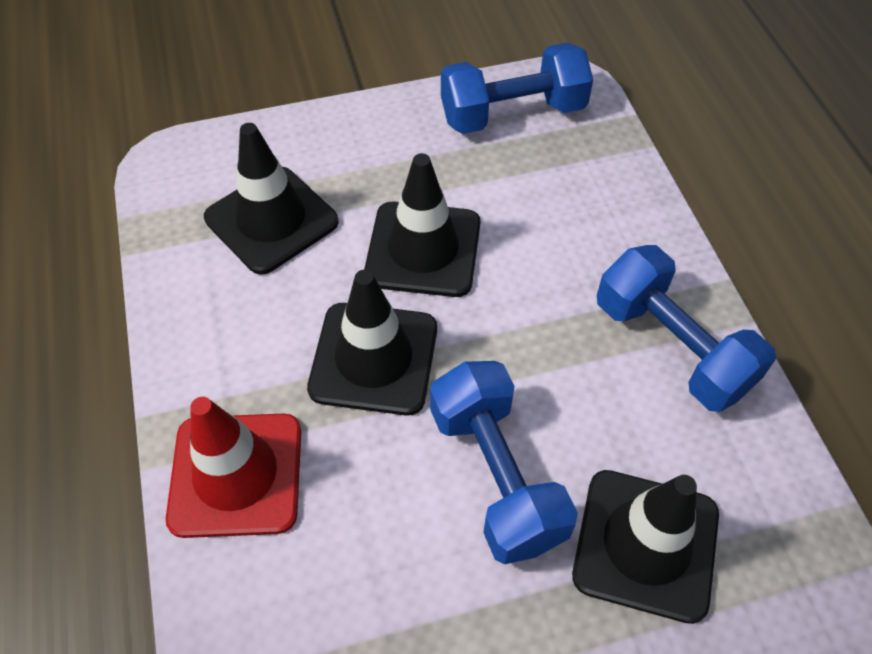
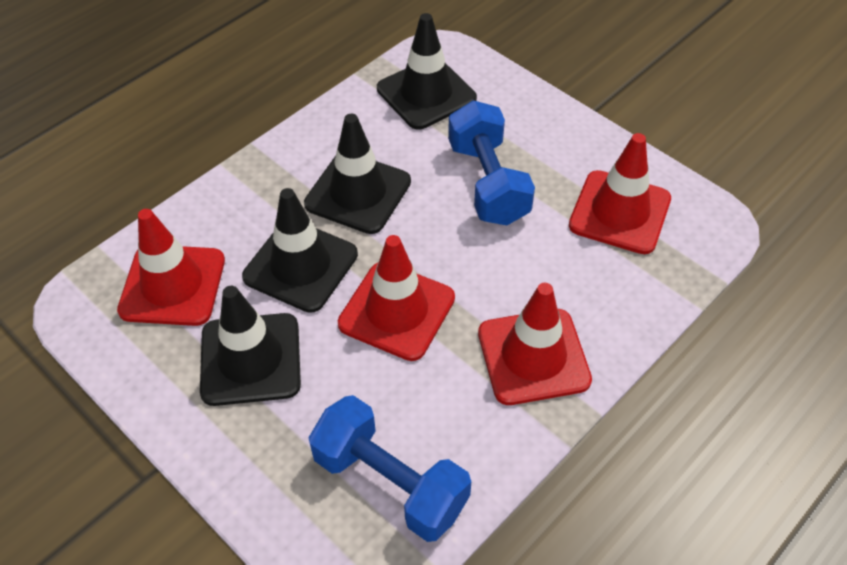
blue dumbbell: 3 -> 2
red traffic cone: 1 -> 4

